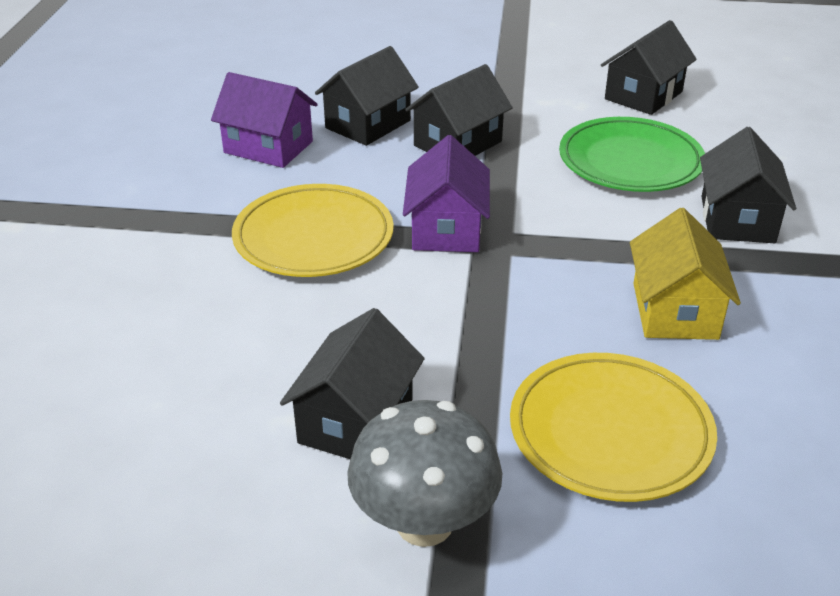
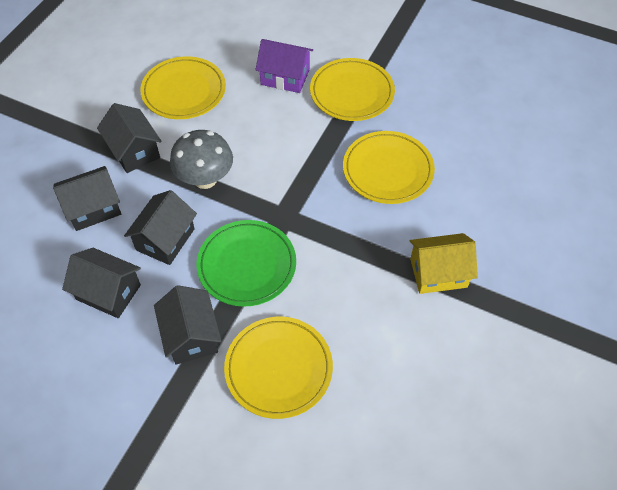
purple house: 2 -> 1
yellow plate: 2 -> 4

